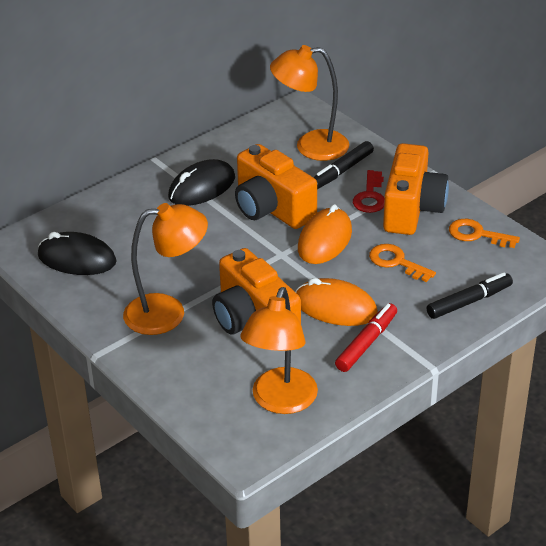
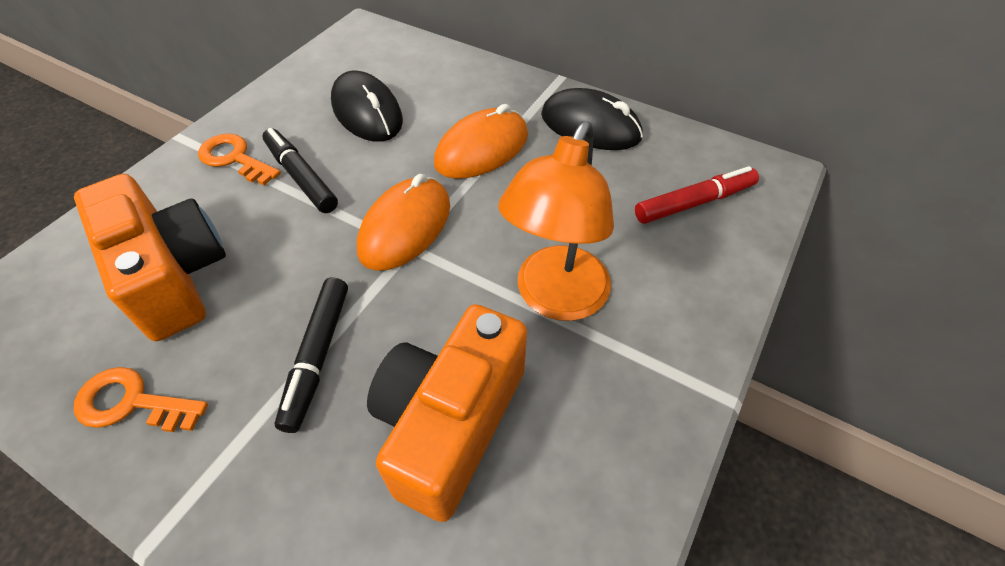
orange camera: 3 -> 2
orange lamp: 3 -> 1
red key: 1 -> 0

